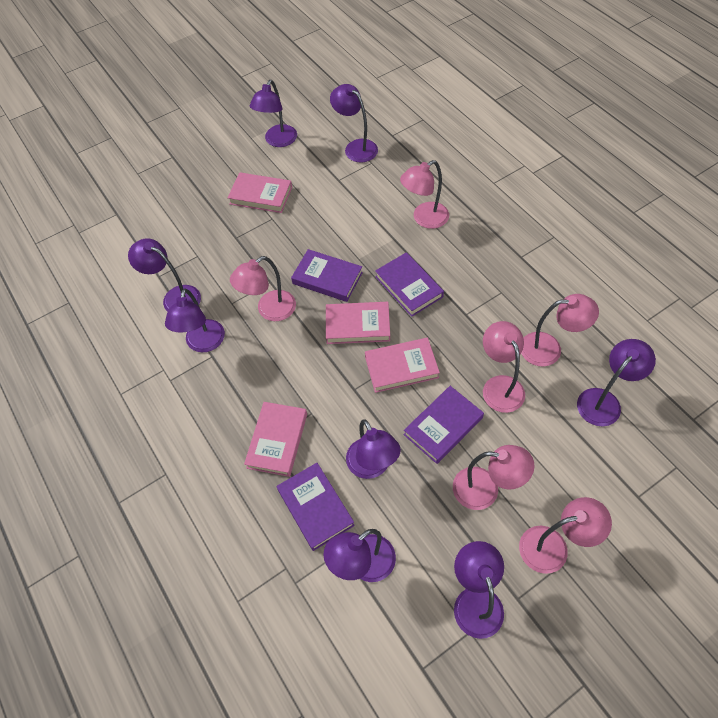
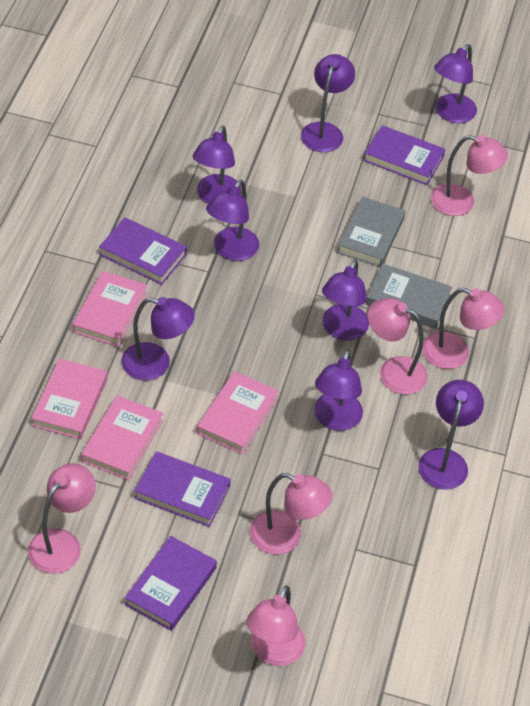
grey book: 0 -> 2

